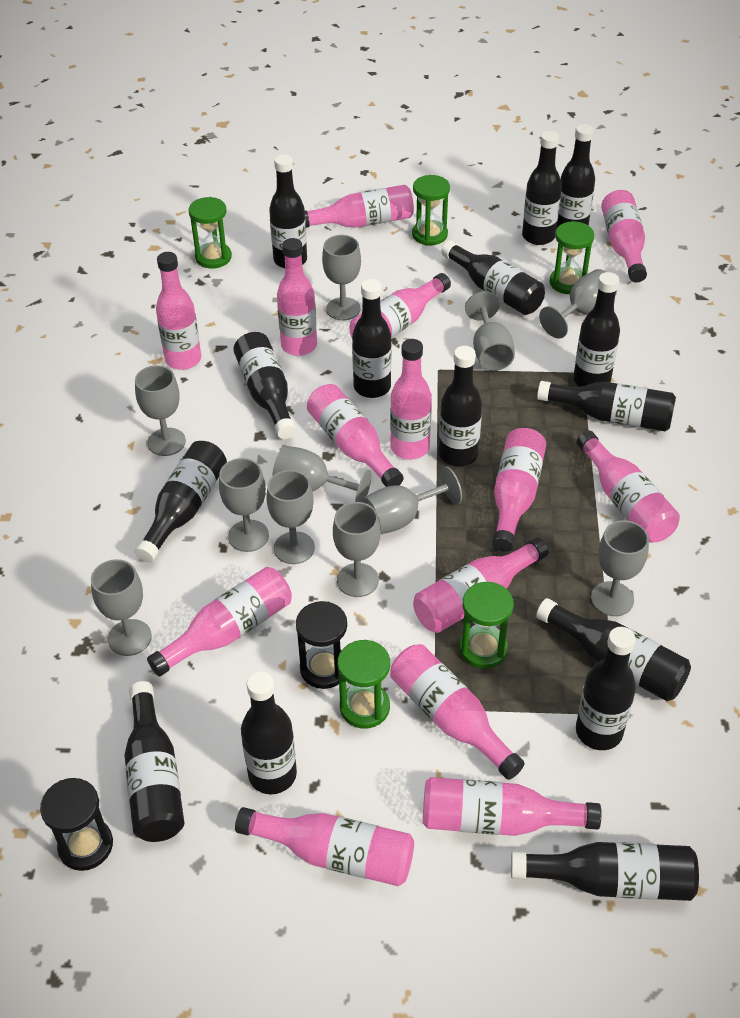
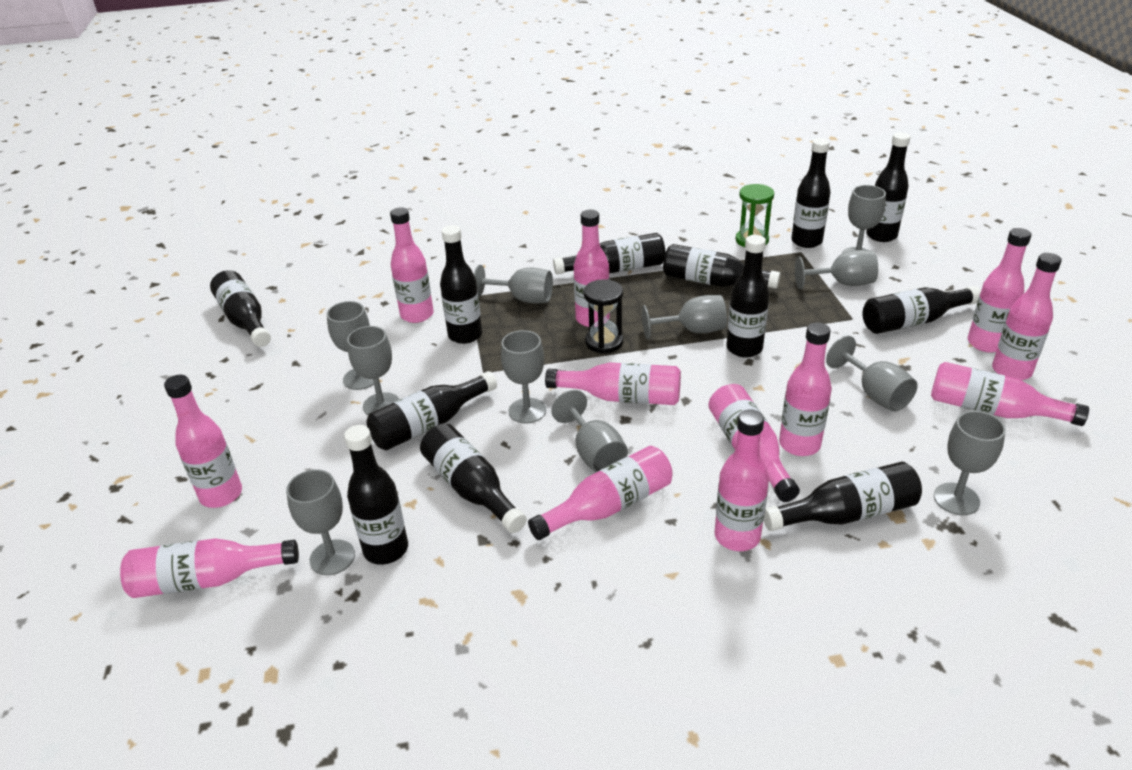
black bottle: 15 -> 12
black hourglass: 2 -> 1
green hourglass: 5 -> 1
pink bottle: 14 -> 12

